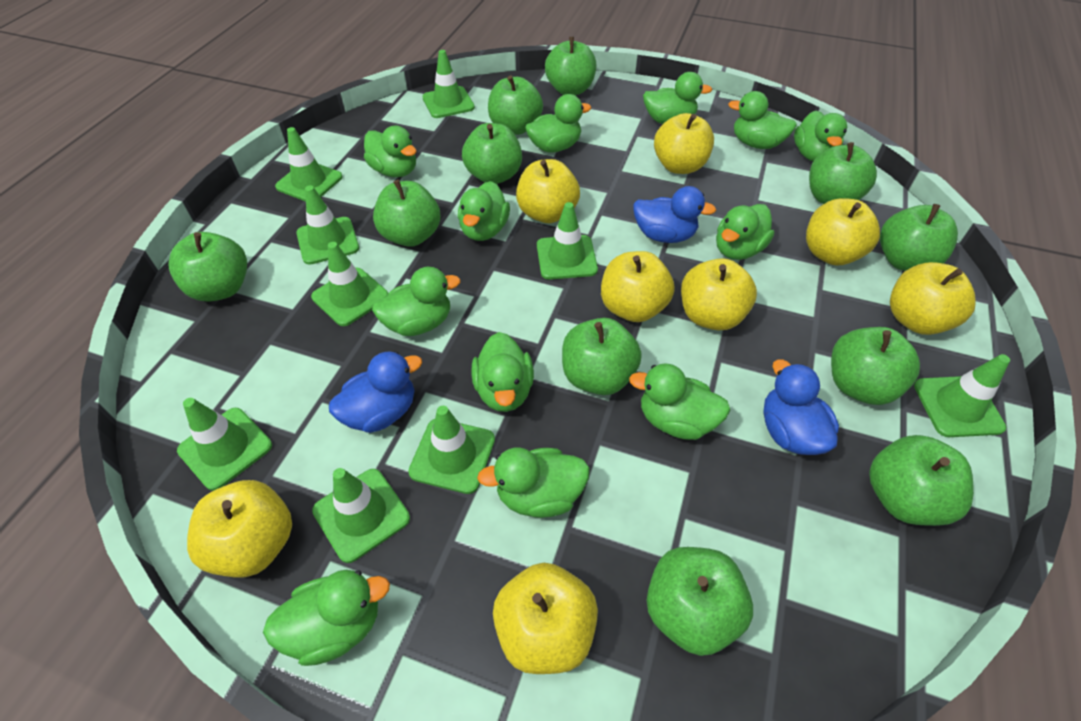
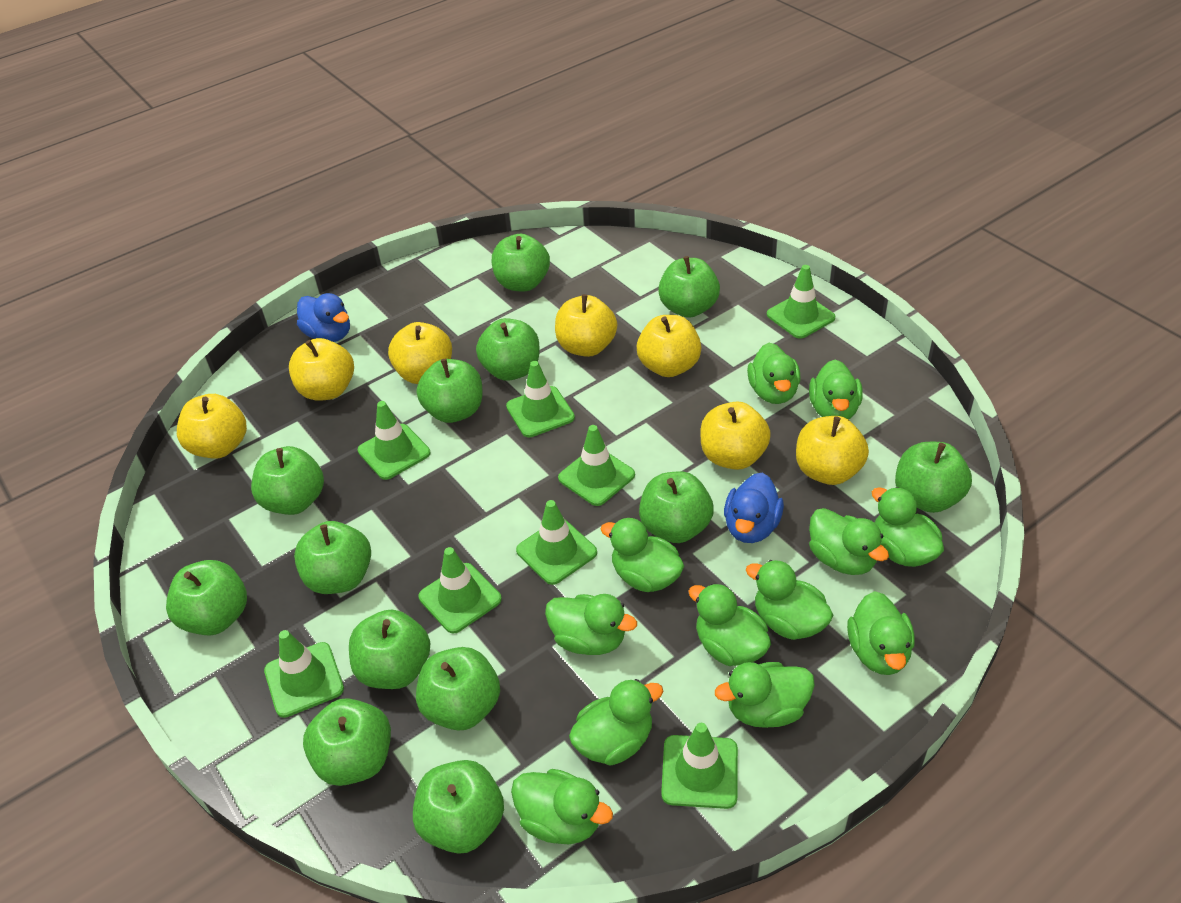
blue duck: 3 -> 2
green apple: 11 -> 13
green traffic cone: 9 -> 8
yellow apple: 8 -> 7

